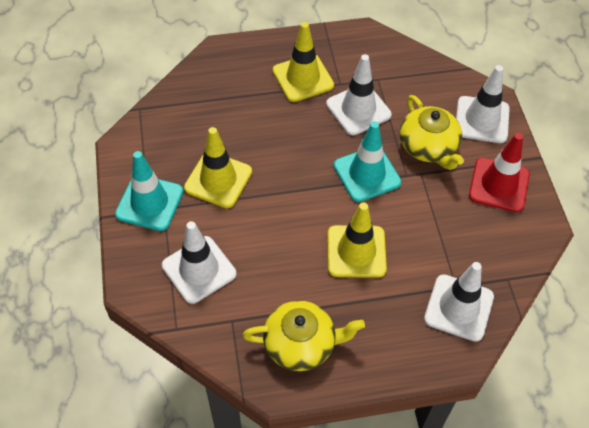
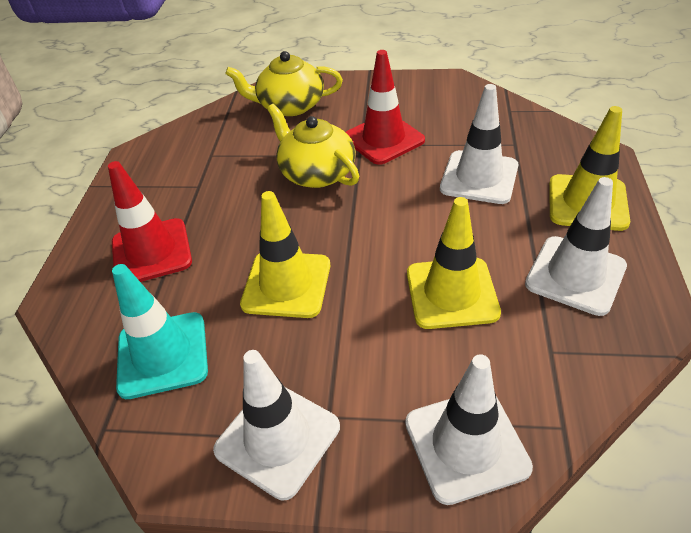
red traffic cone: 1 -> 2
turquoise traffic cone: 2 -> 1

